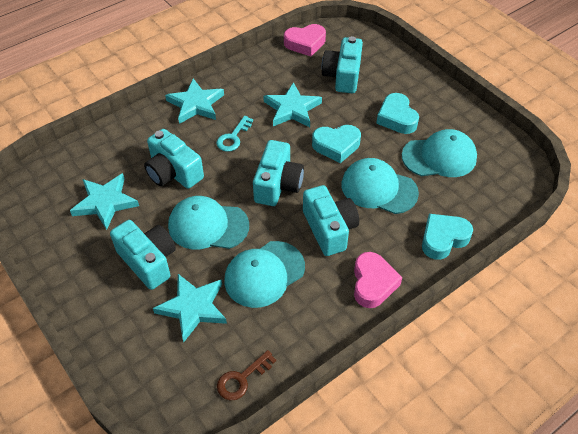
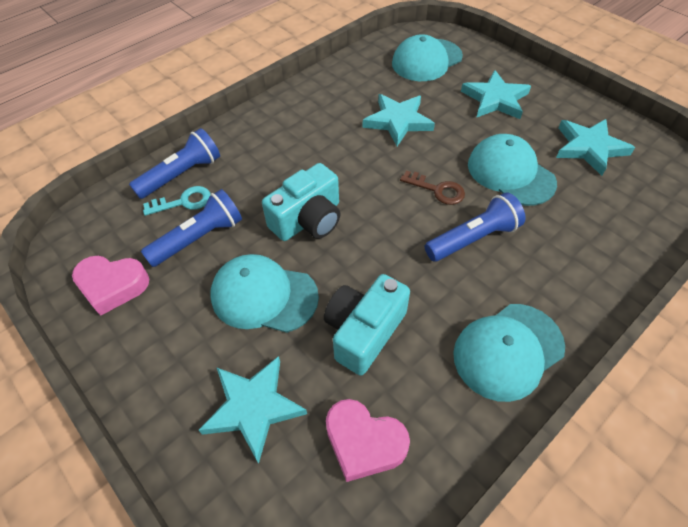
blue flashlight: 0 -> 3
turquoise camera: 5 -> 2
turquoise heart: 3 -> 0

